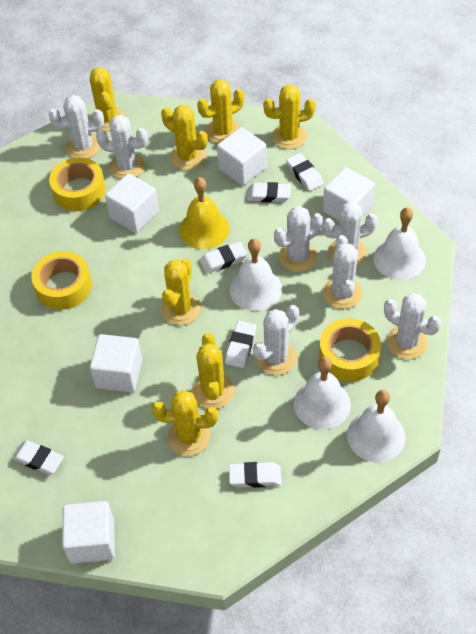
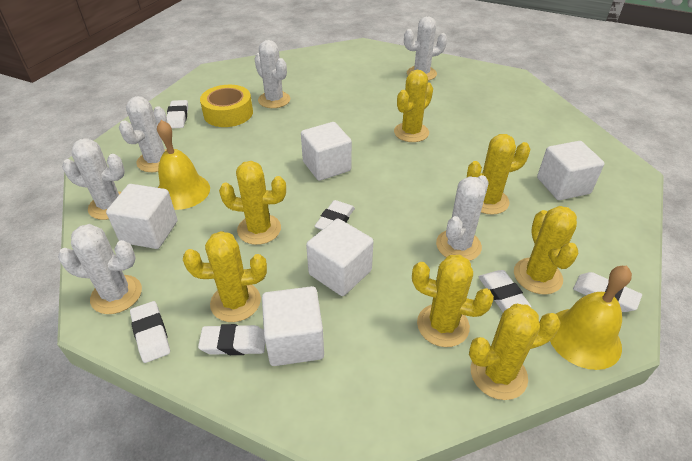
white bell: 4 -> 0
white cactus: 7 -> 6
yellow bell: 1 -> 2
yellow tape: 3 -> 1

